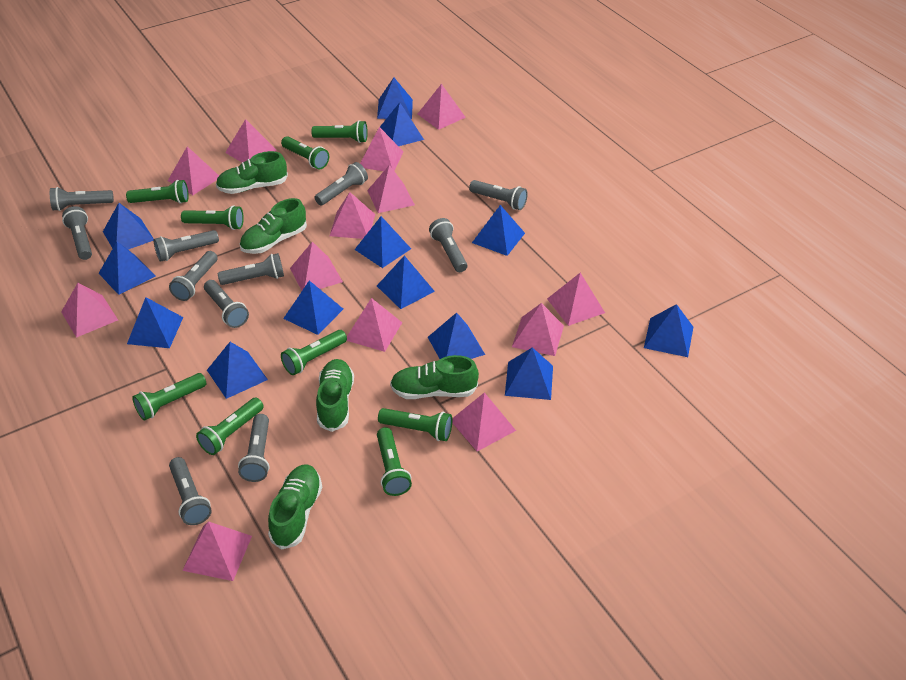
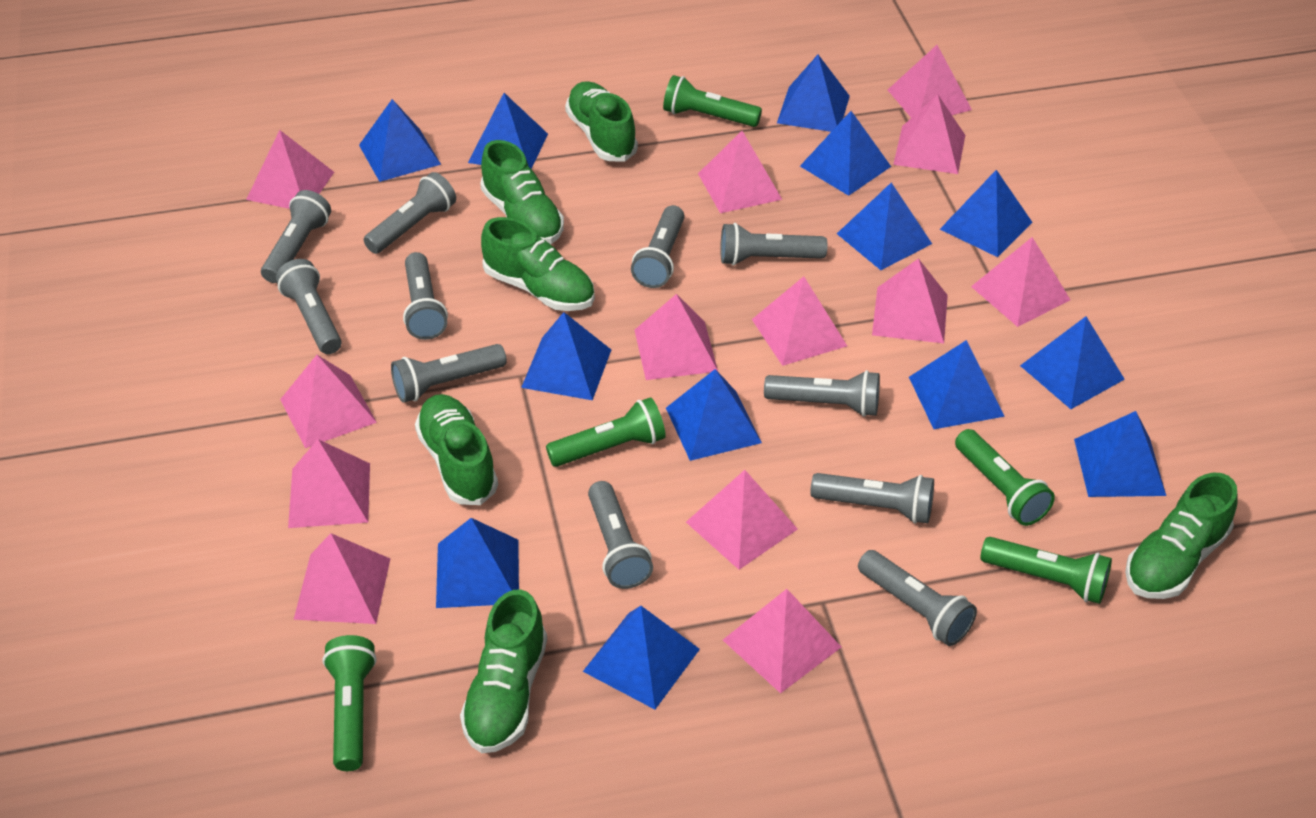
green flashlight: 9 -> 5
green shoe: 5 -> 6

